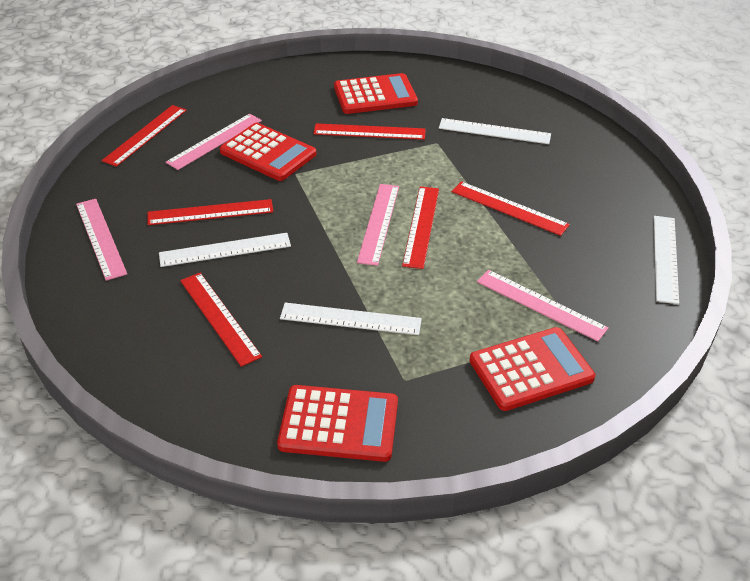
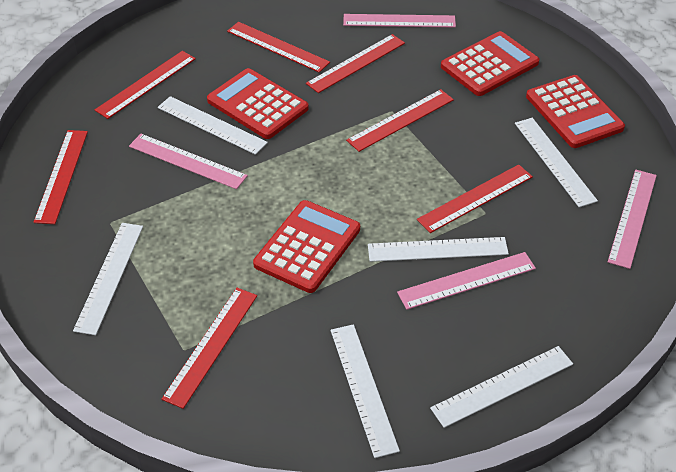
red ruler: 6 -> 7
white ruler: 4 -> 6

